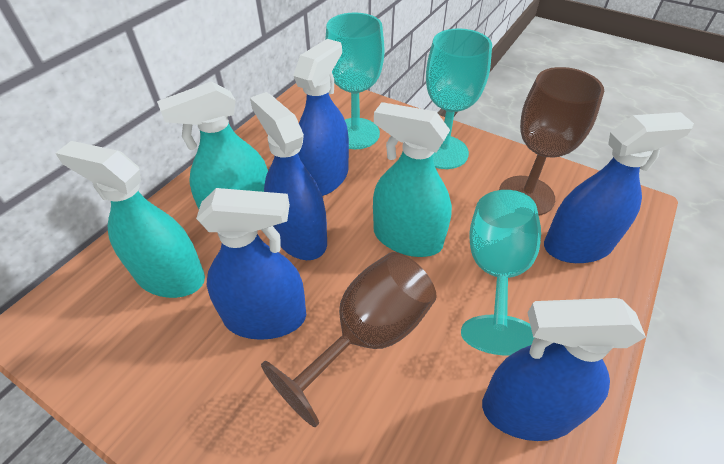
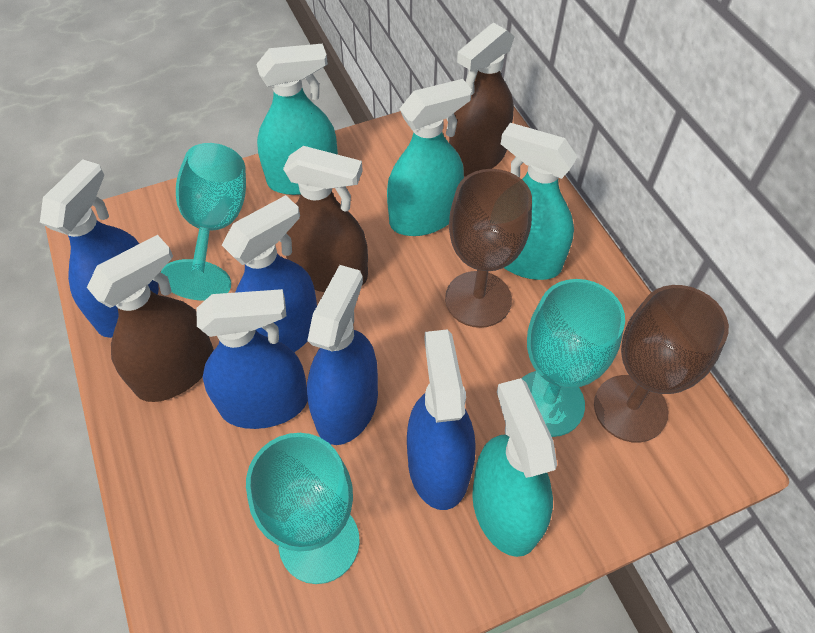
brown spray bottle: 0 -> 3
turquoise spray bottle: 3 -> 4

